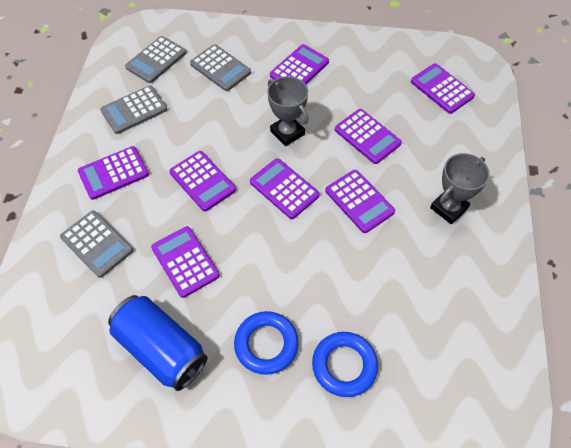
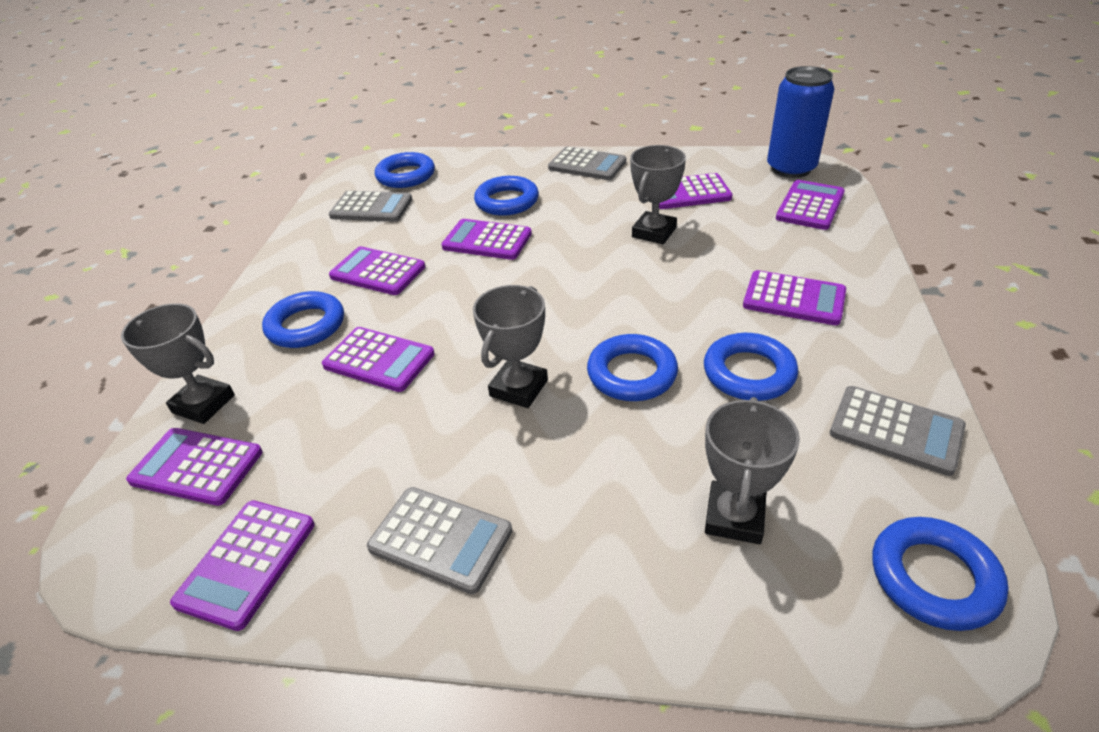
blue ring: 2 -> 6
grey trophy: 2 -> 4

